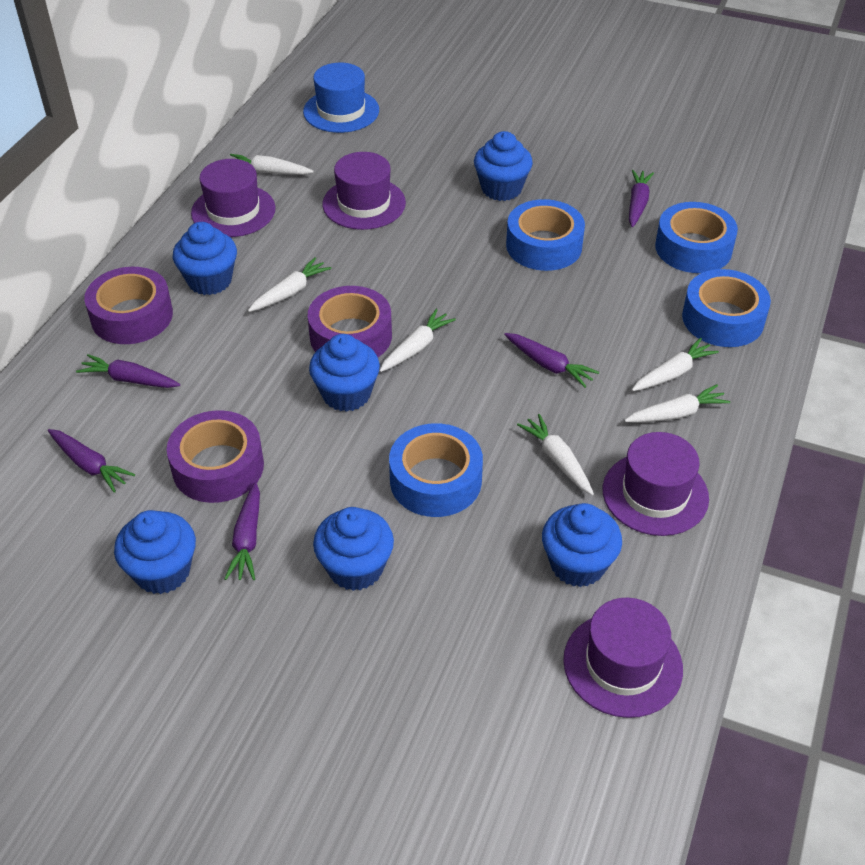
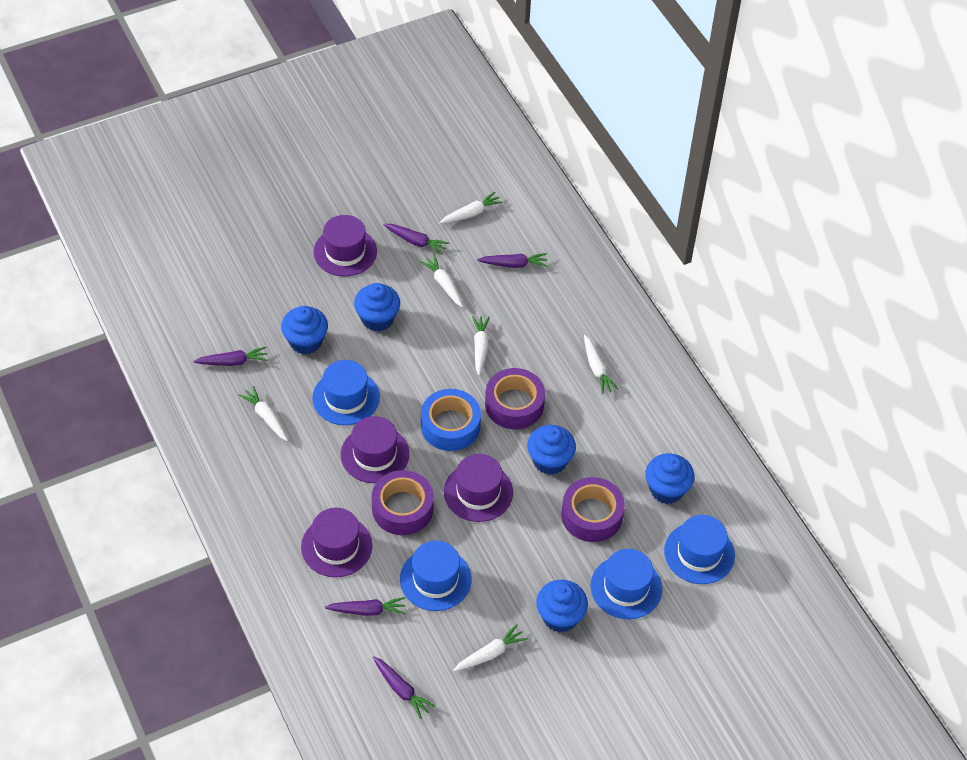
blue cupcake: 6 -> 5
blue hat: 1 -> 4
blue tape: 4 -> 1

